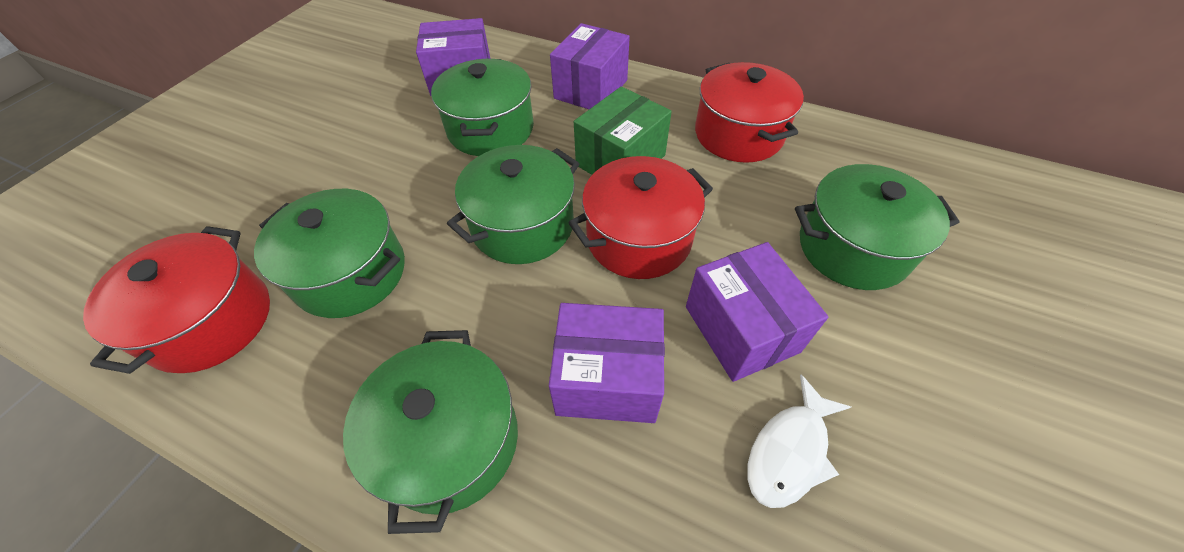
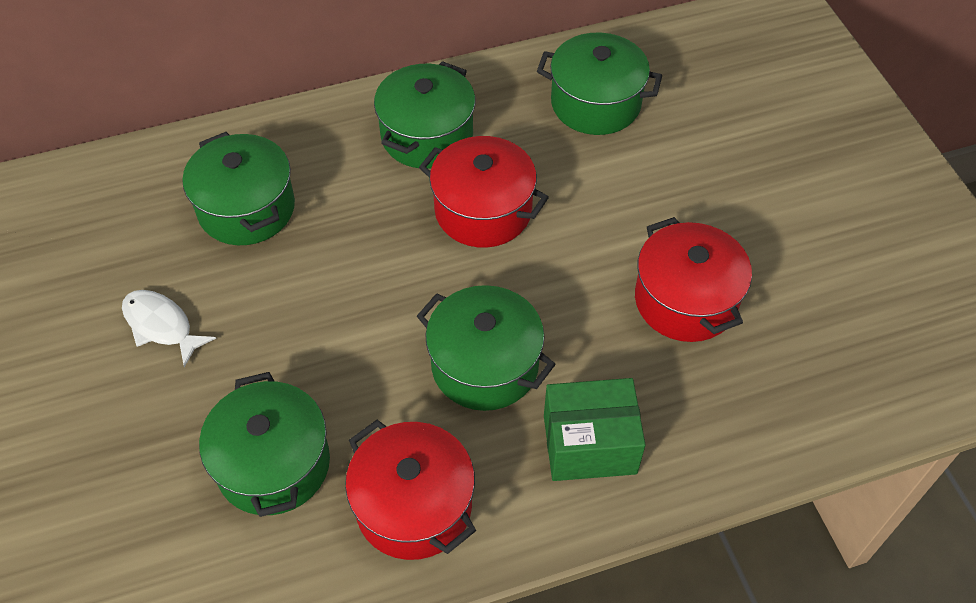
purple box: 4 -> 0

